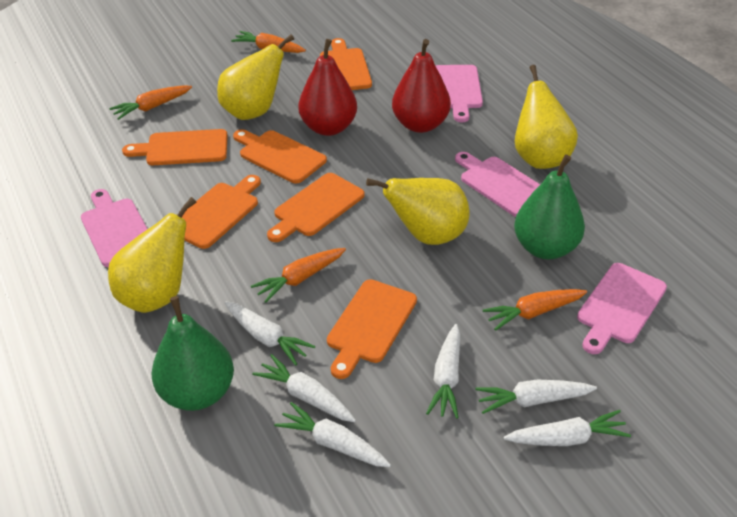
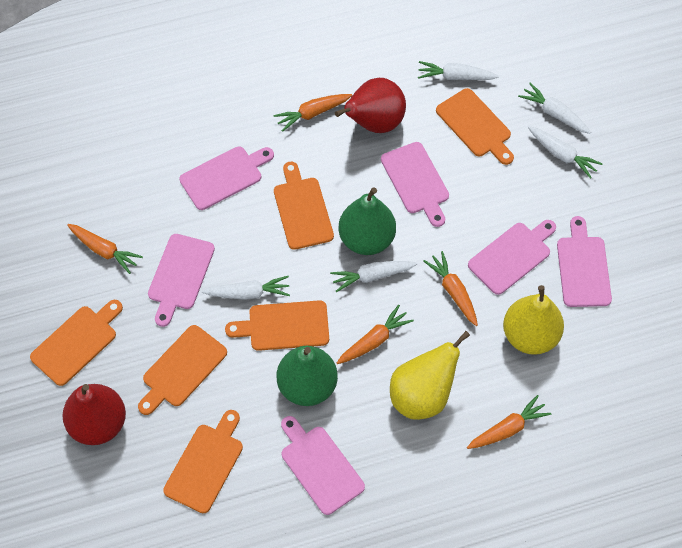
orange carrot: 4 -> 5
pink cutting board: 4 -> 6
white carrot: 6 -> 5
yellow pear: 4 -> 2

